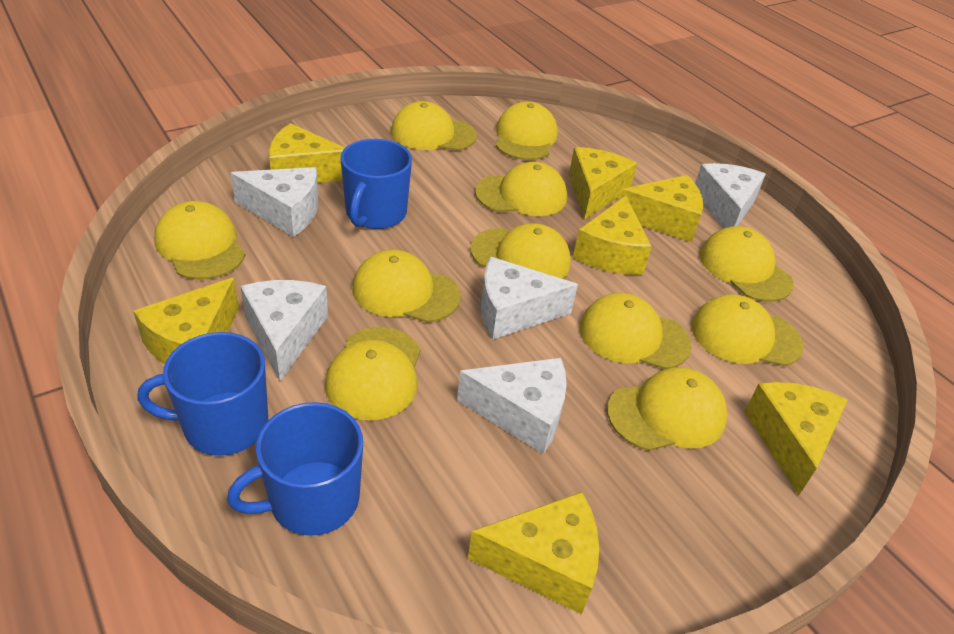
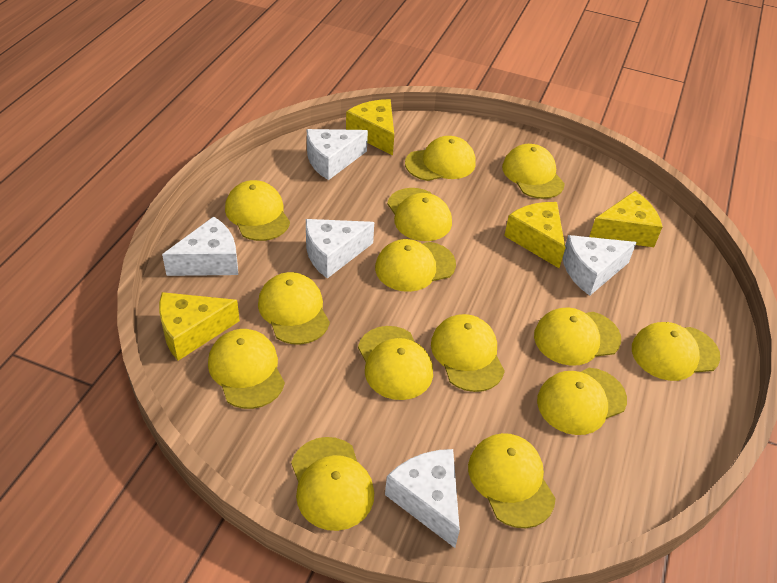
blue mug: 3 -> 0
yellow cap: 11 -> 14
yellow cheese: 7 -> 4

